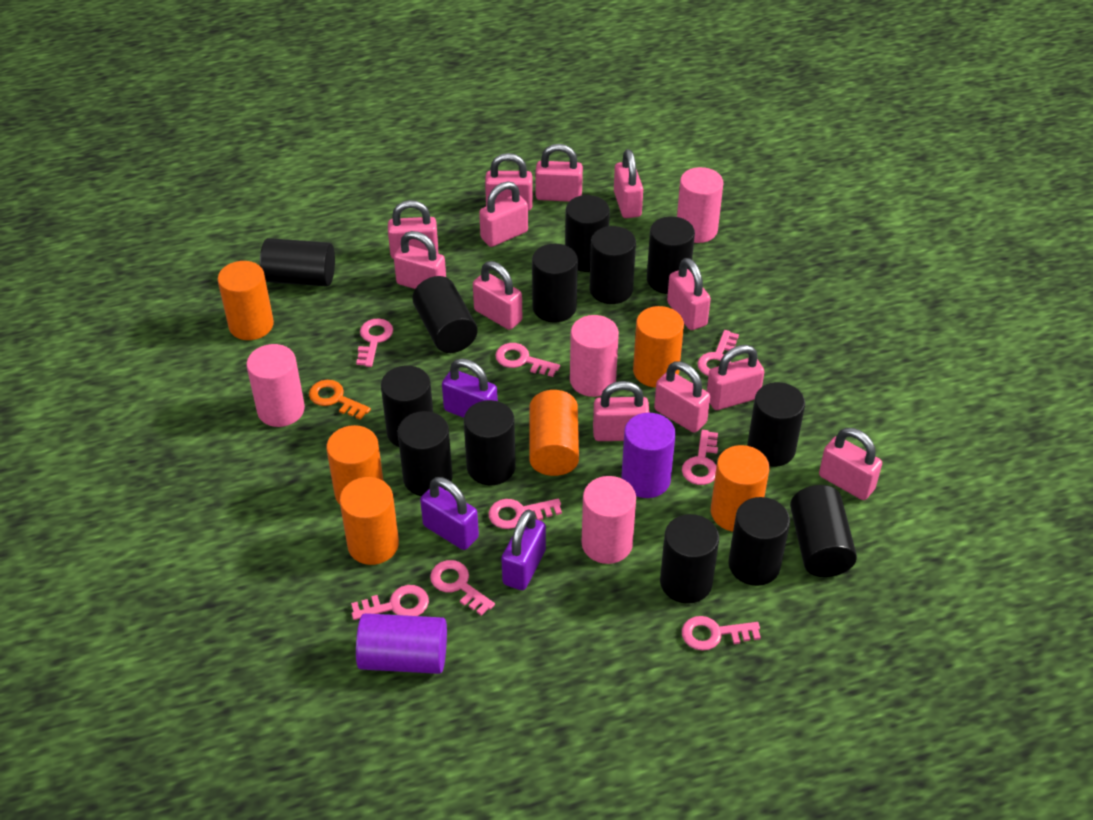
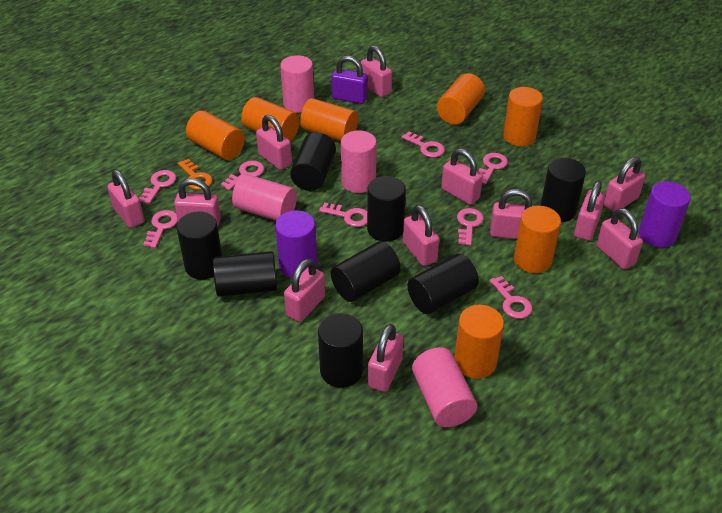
black cylinder: 13 -> 8
orange cylinder: 6 -> 7
purple padlock: 3 -> 1

